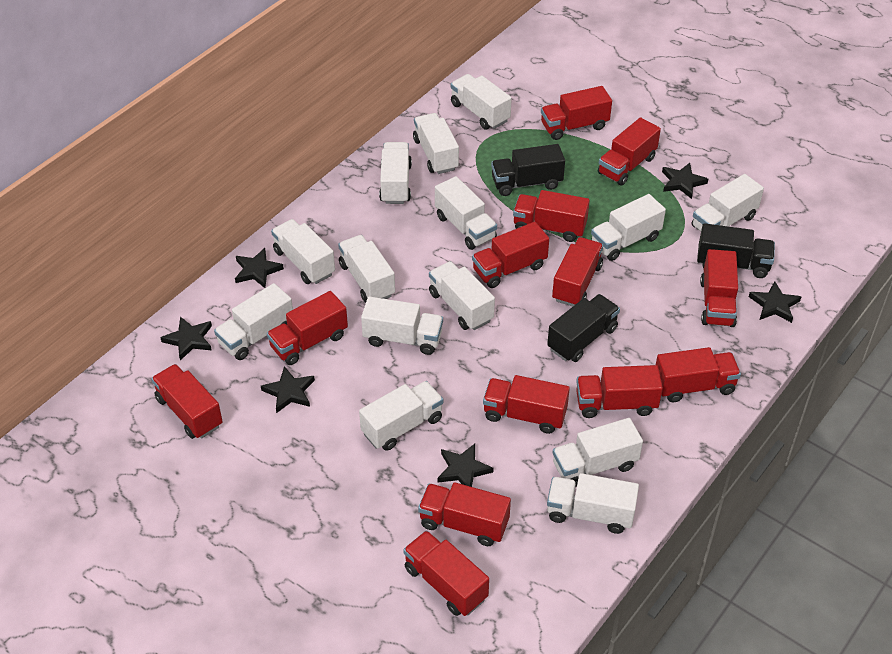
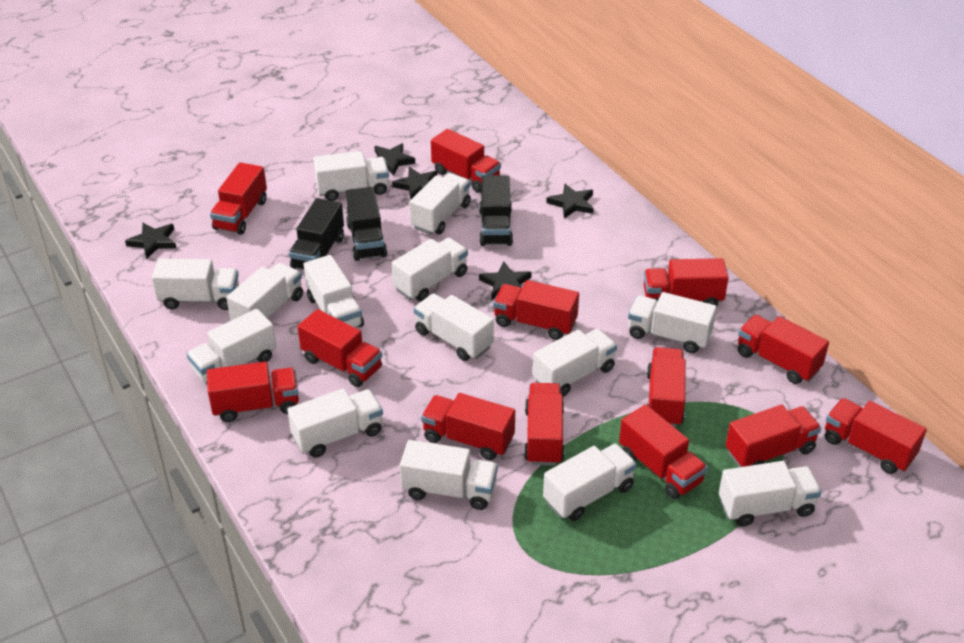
black star: 6 -> 5

